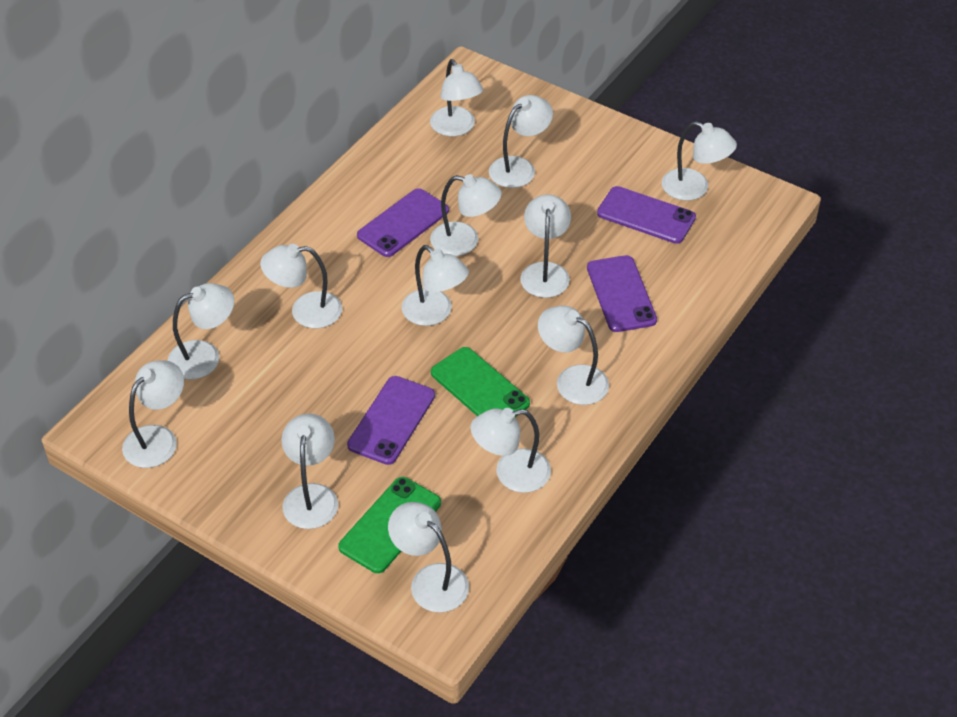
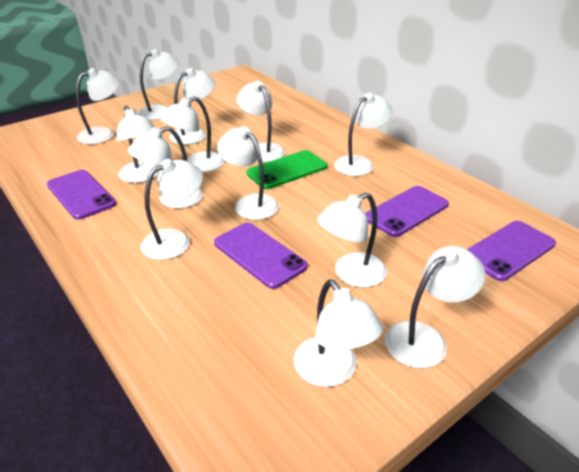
green phone: 2 -> 1

